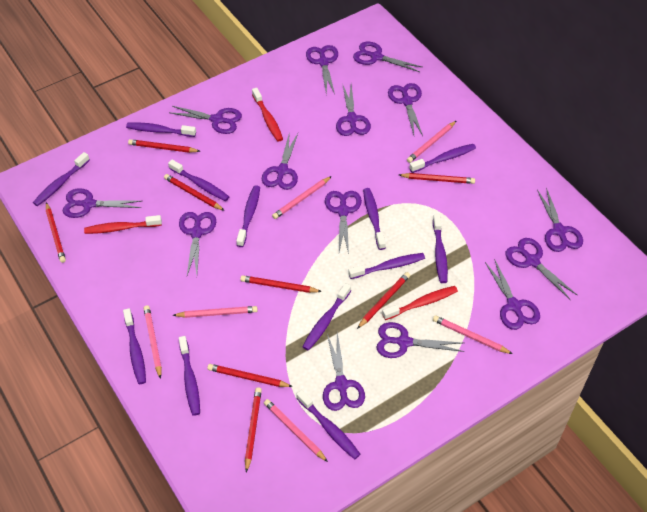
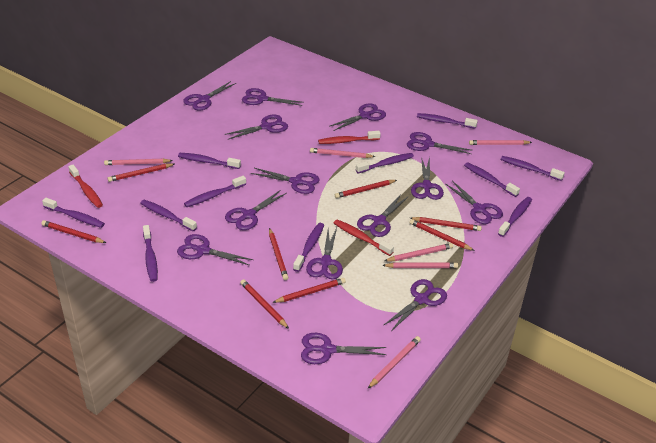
purple toothbrush: 12 -> 11

